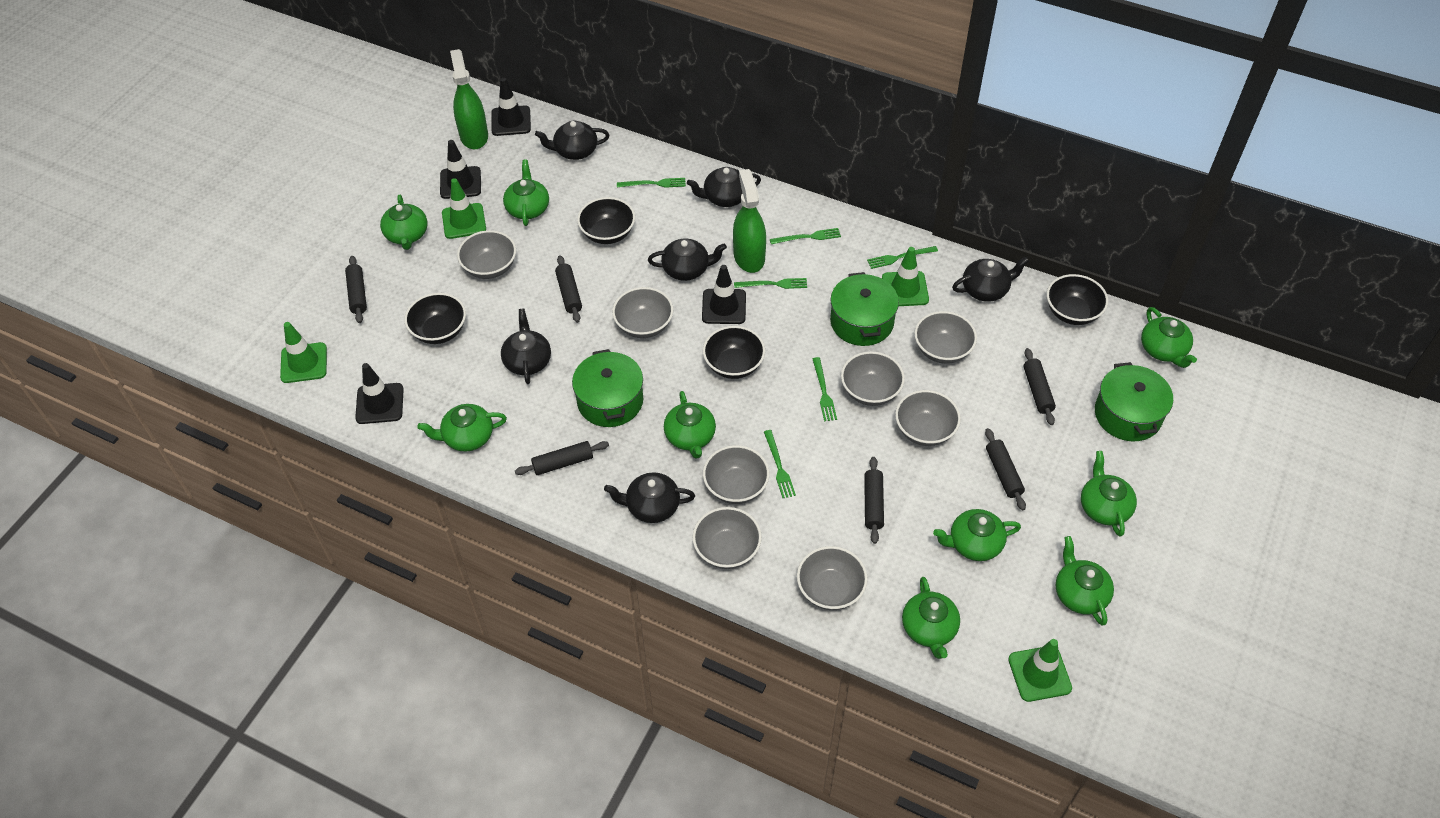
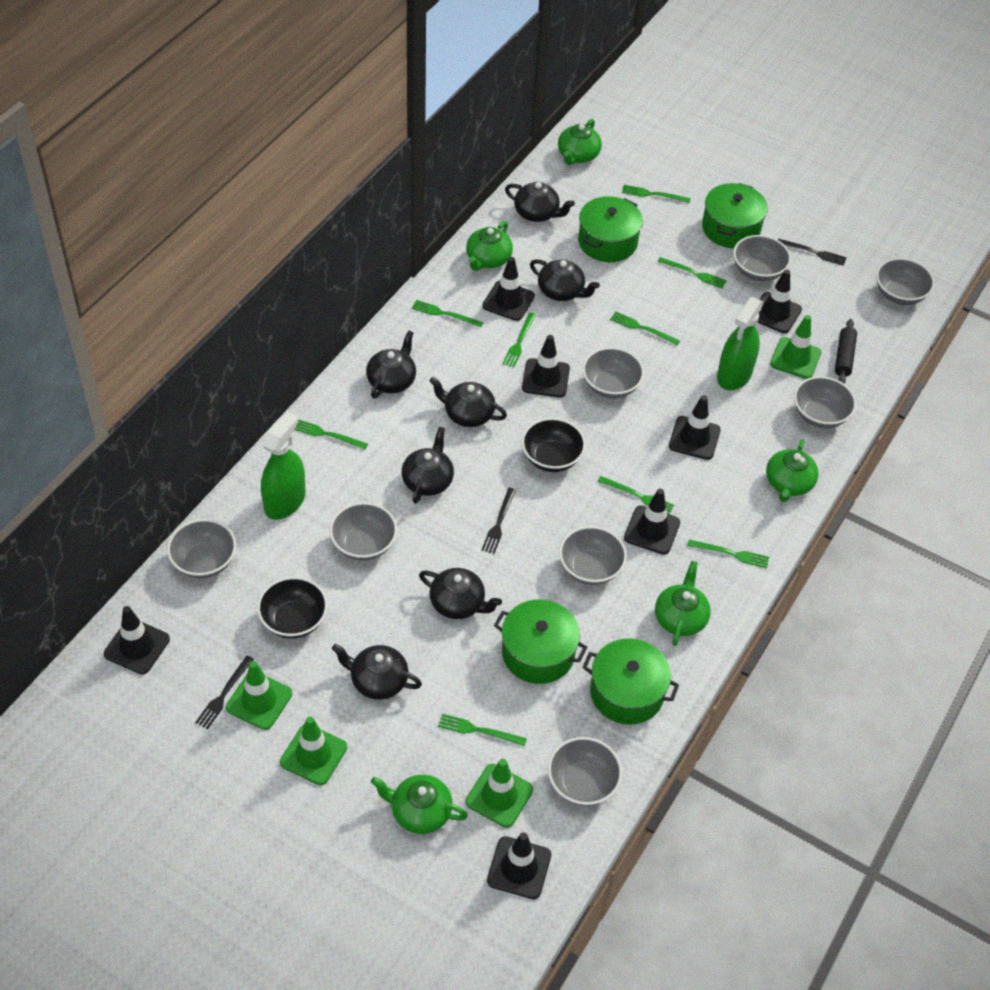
black bowl: 4 -> 2
black fork: 0 -> 3
black rolling pin: 6 -> 1
black teapot: 6 -> 7
black traffic cone: 4 -> 7
green fork: 6 -> 9
green pot: 3 -> 4
green teapot: 9 -> 5

